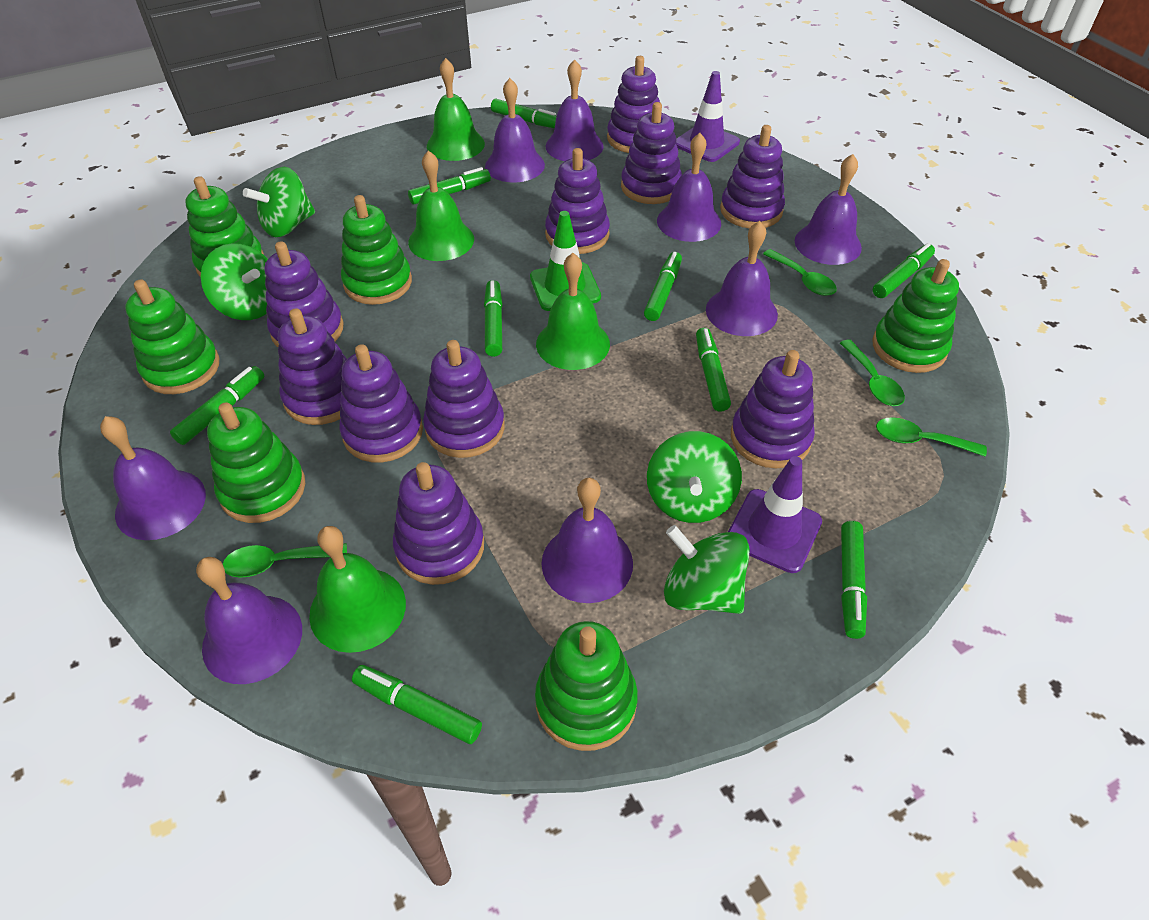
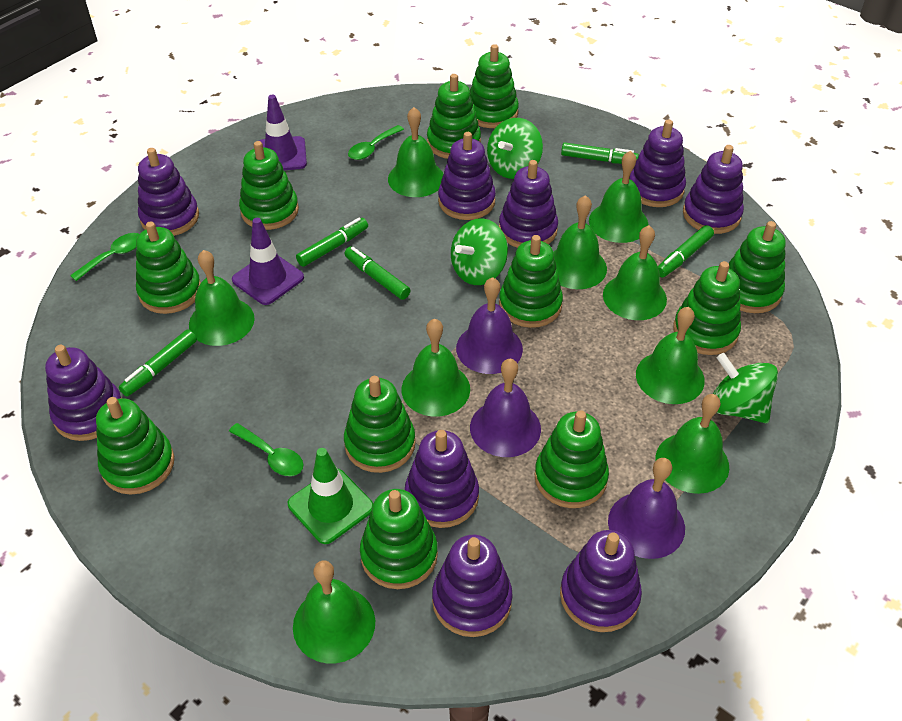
green bell: 4 -> 9
green marker: 9 -> 5
green spinning top: 4 -> 3
green spoon: 4 -> 3
green stacking toy: 6 -> 11
purple bell: 8 -> 3
purple stacking toy: 10 -> 9

